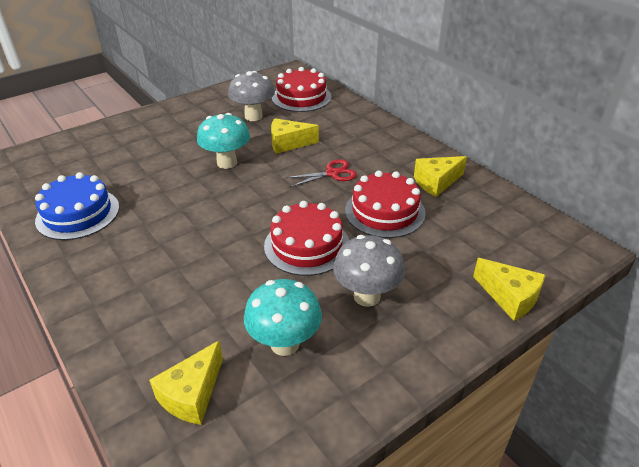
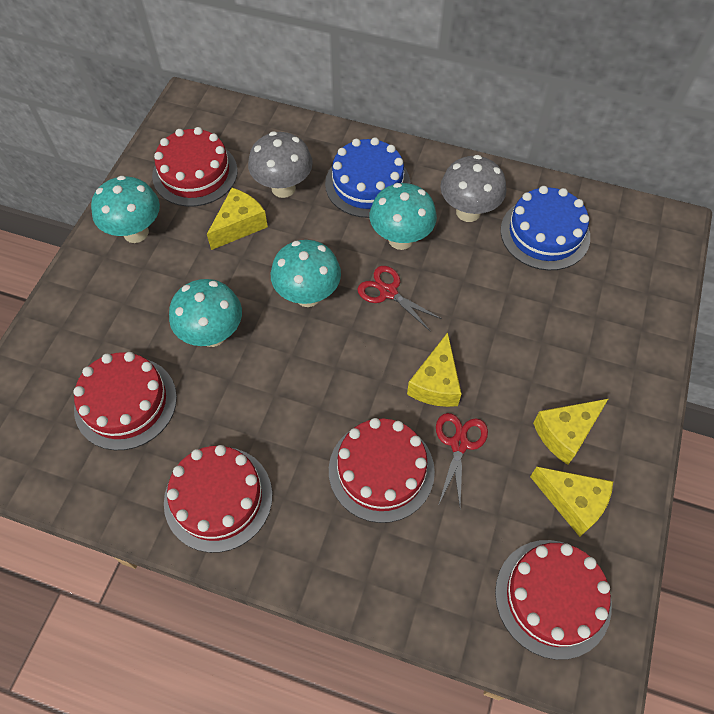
blue cake: 1 -> 2
red cake: 3 -> 5
red scissors: 1 -> 2
turquoise mushroom: 2 -> 4

